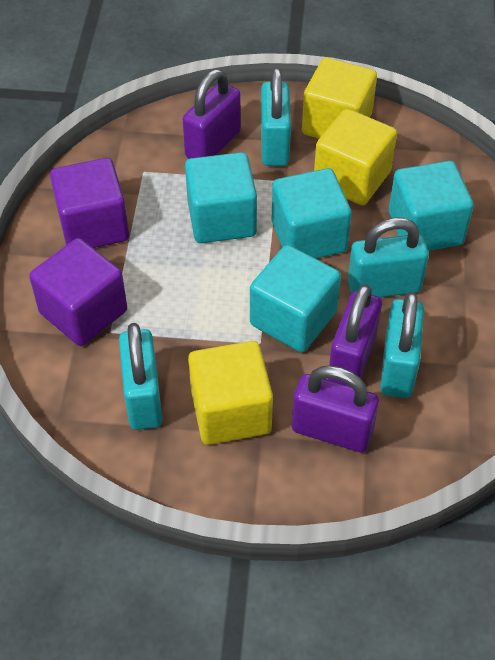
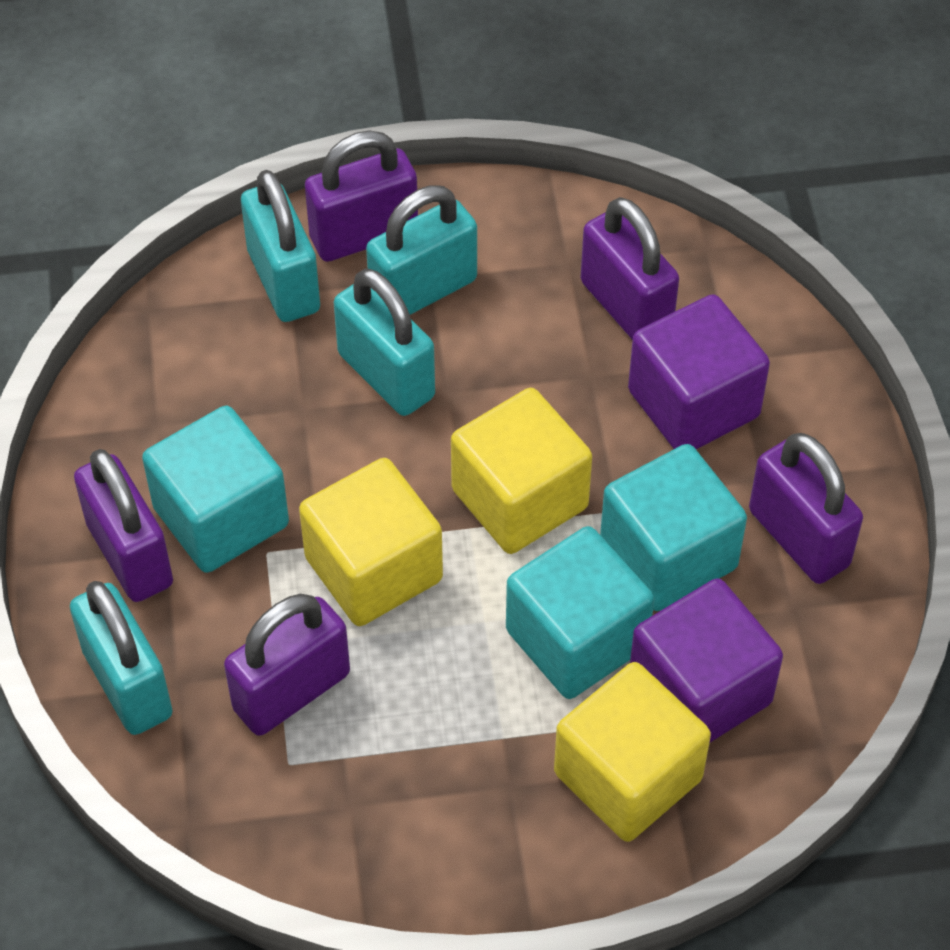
purple padlock: 3 -> 5
turquoise cube: 4 -> 3

